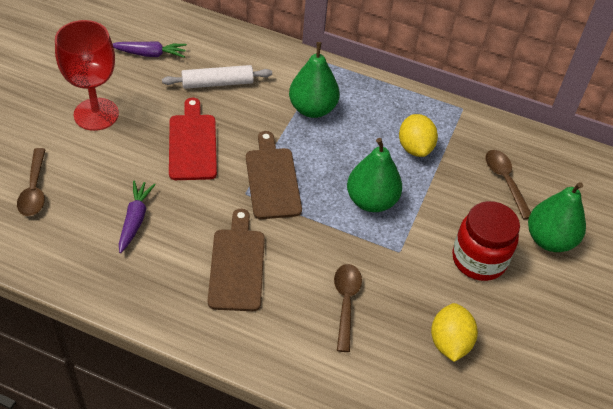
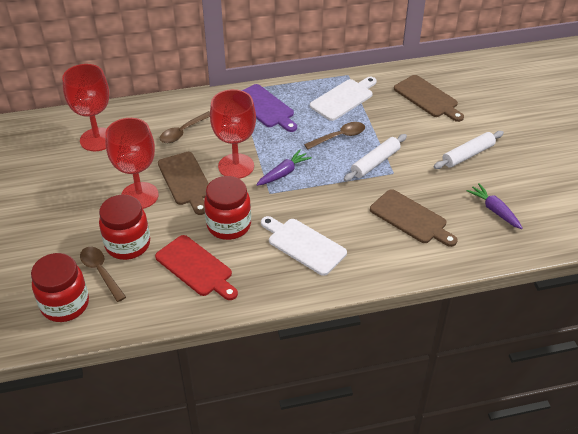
brown cutting board: 2 -> 3
green pear: 3 -> 0
purple cutting board: 0 -> 1
red goblet: 1 -> 3
red jar: 1 -> 3
white cutting board: 0 -> 2
white rolling pin: 1 -> 2
yellow lemon: 2 -> 0

